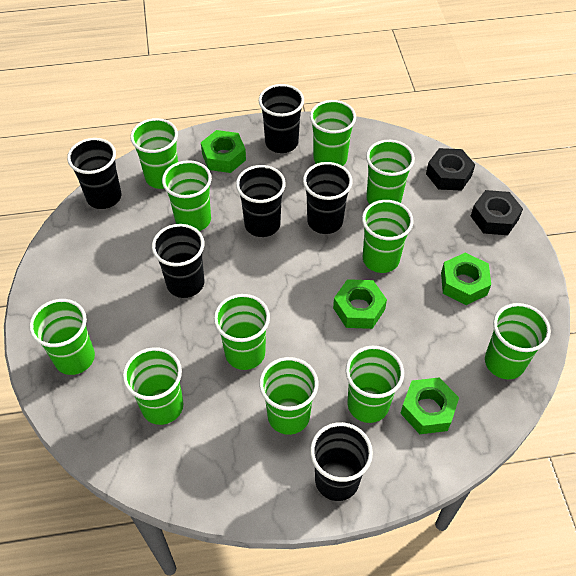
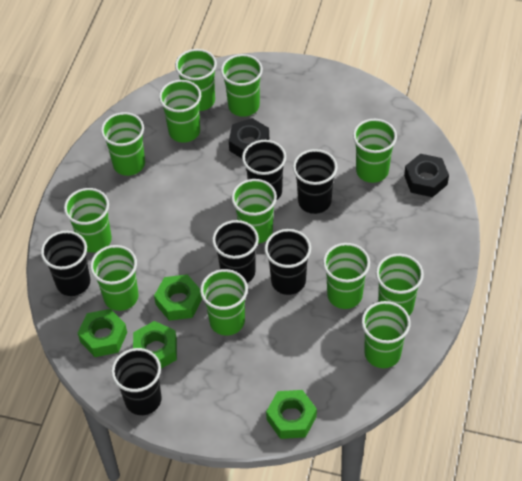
green cup: 11 -> 12

